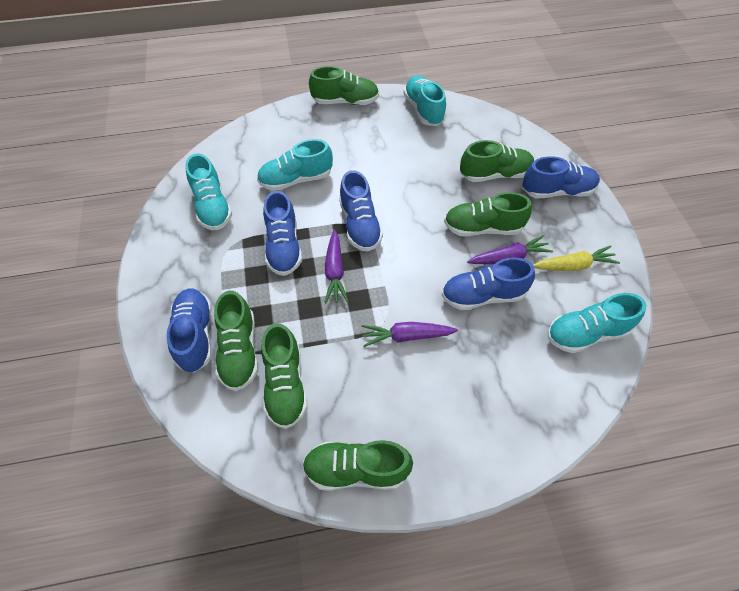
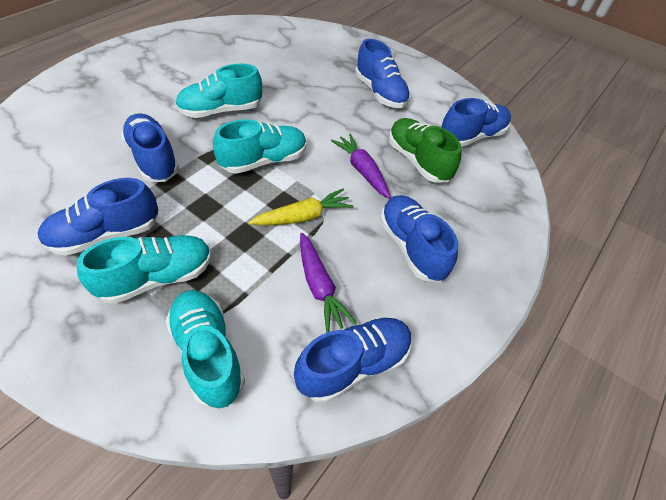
blue shoe: 5 -> 6
green shoe: 6 -> 1
purple carrot: 3 -> 2

